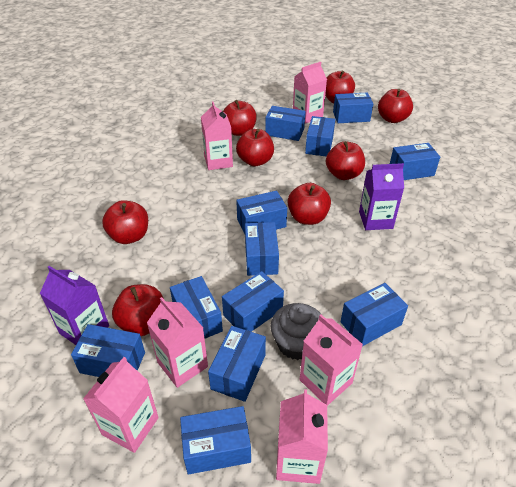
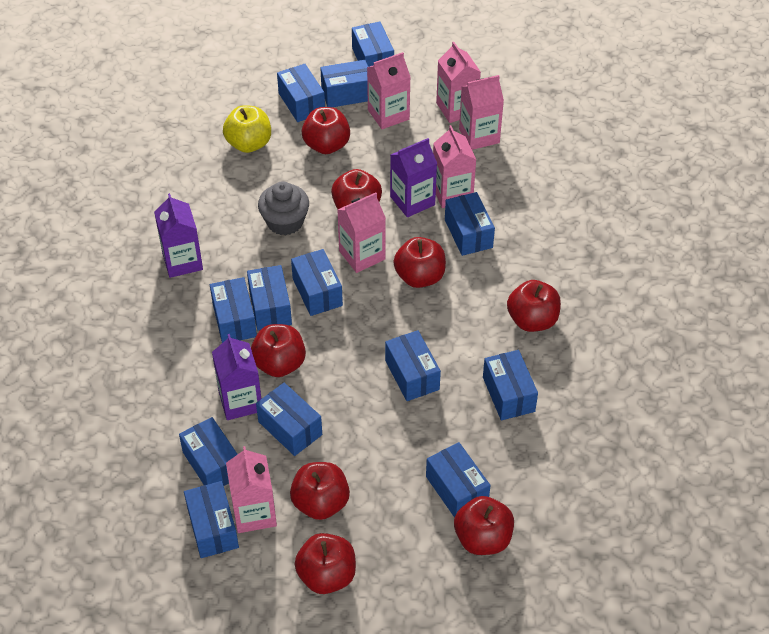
blue box: 12 -> 13
purple carton: 2 -> 3
yellow apple: 0 -> 1

